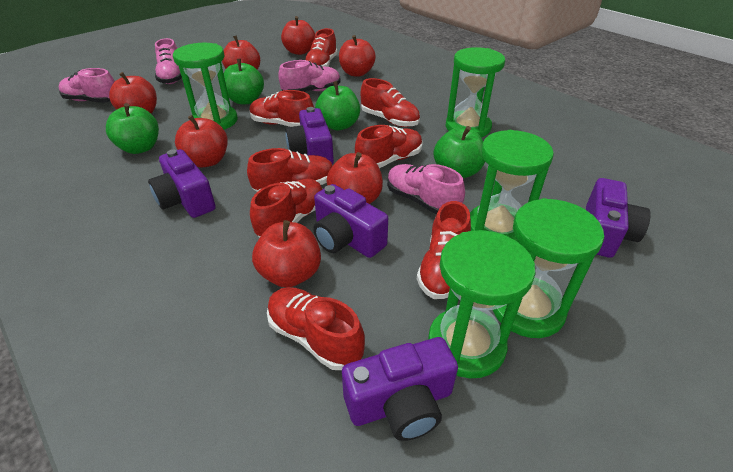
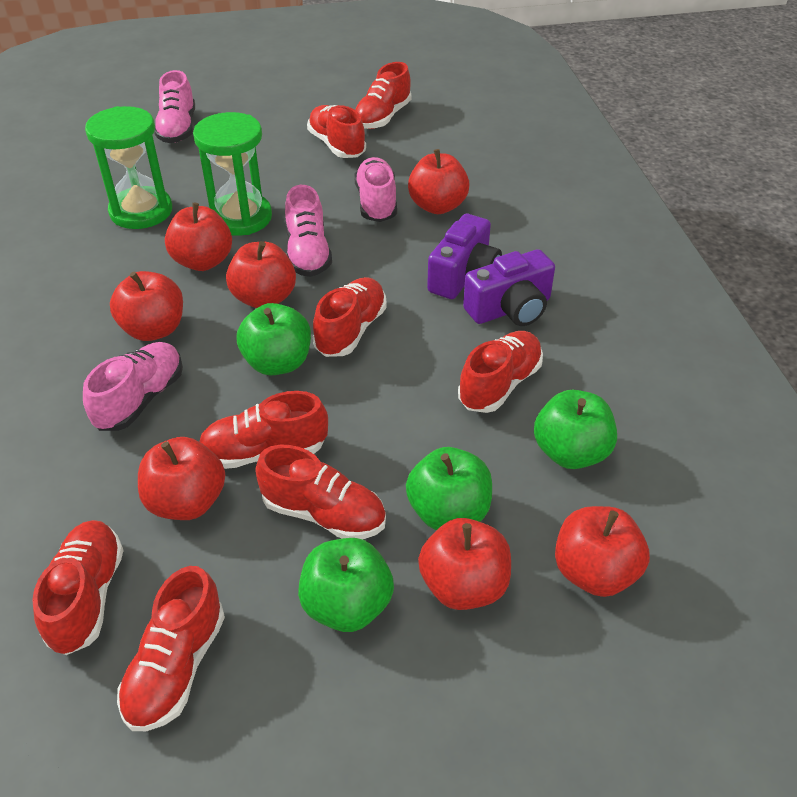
green hourglass: 5 -> 2
purple camera: 5 -> 2

